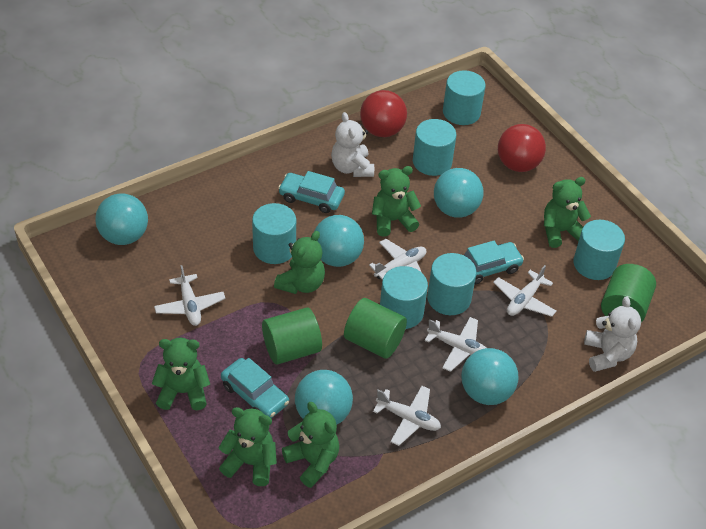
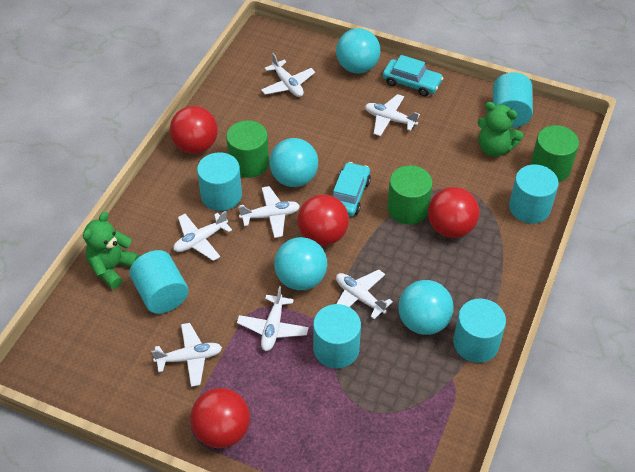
green teddy bear: 6 -> 2
red ball: 2 -> 4
turquoise ball: 5 -> 4
turquoise car: 3 -> 2
white plane: 5 -> 7
white teddy bear: 2 -> 0

